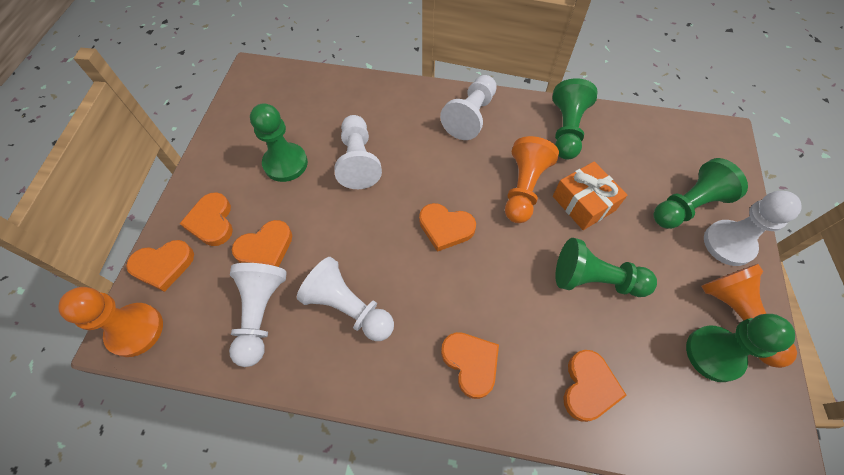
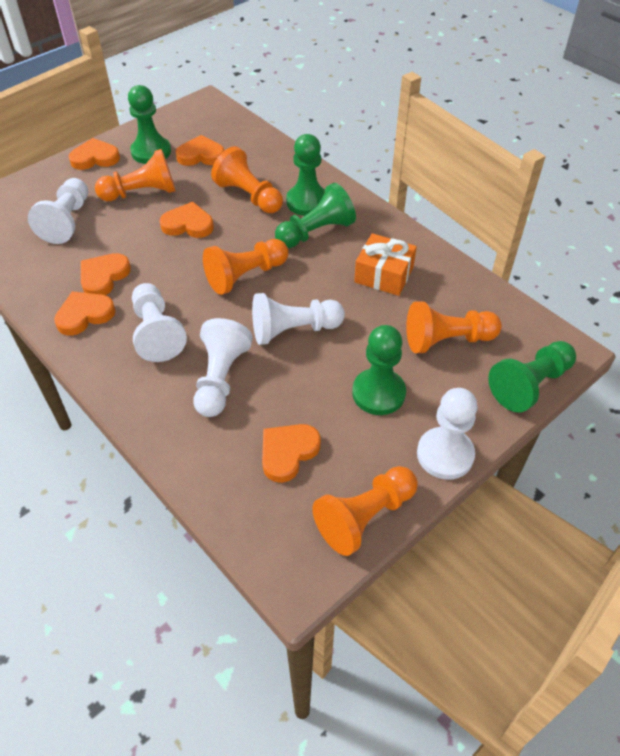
orange pawn: 3 -> 5

